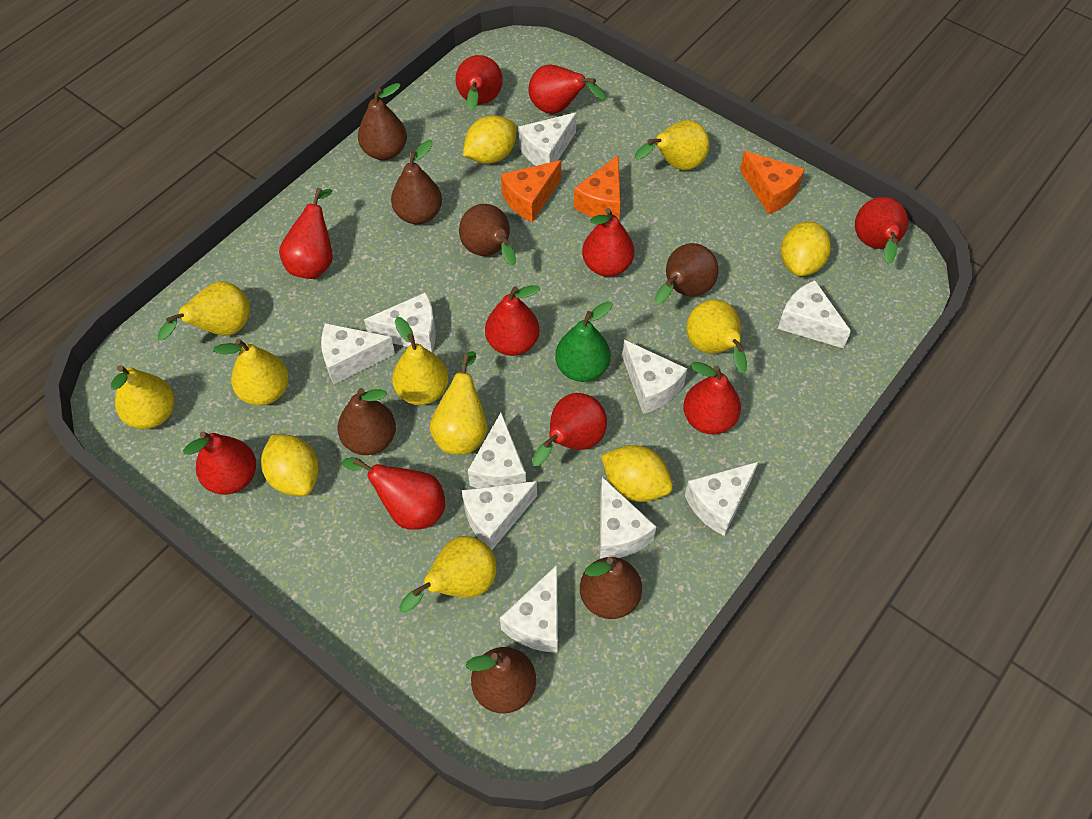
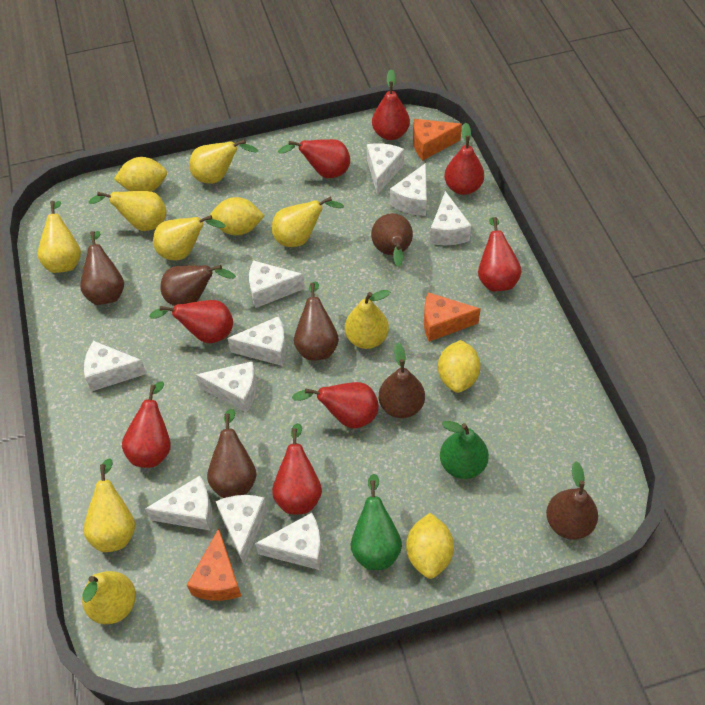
green pear: 1 -> 2
red pear: 10 -> 8

